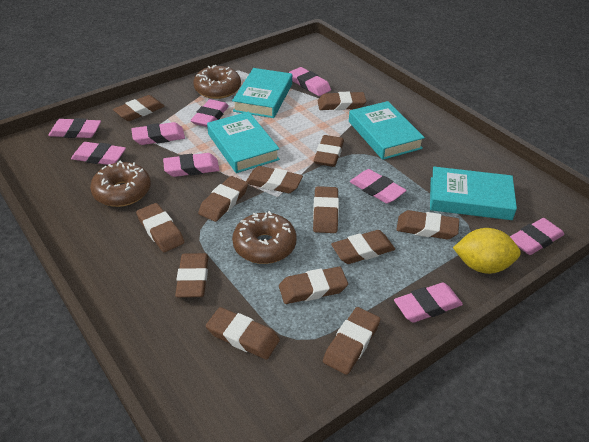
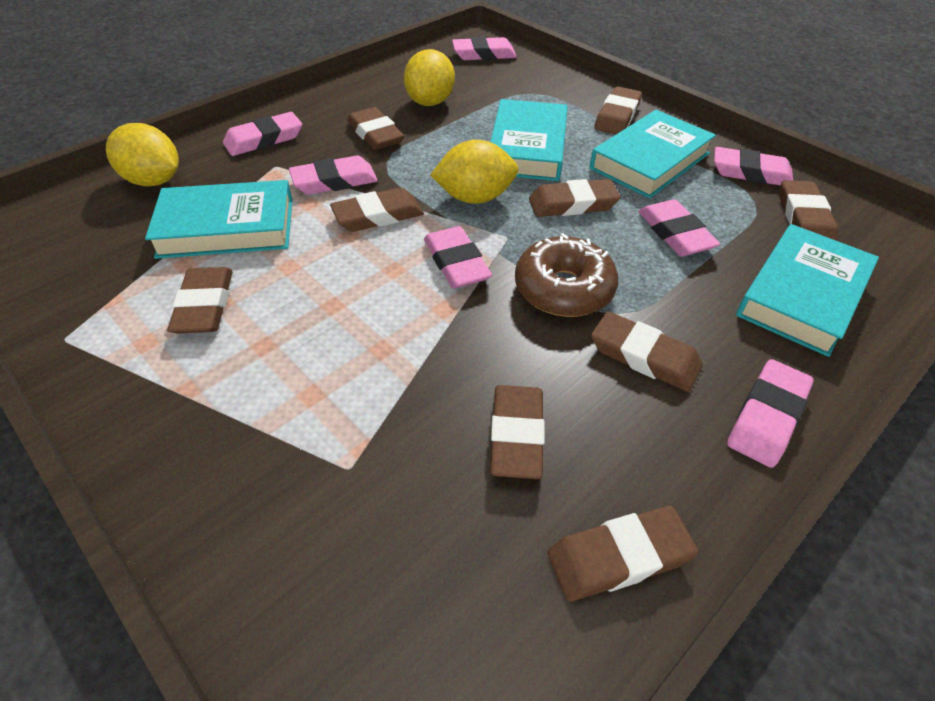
brown donut: 3 -> 1
brown eraser: 13 -> 9
pink eraser: 9 -> 7
yellow lemon: 1 -> 3

